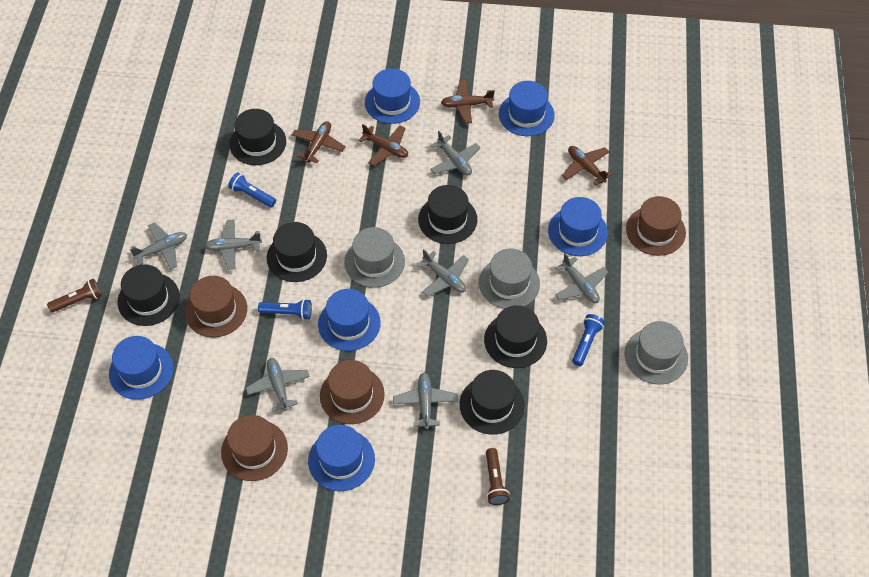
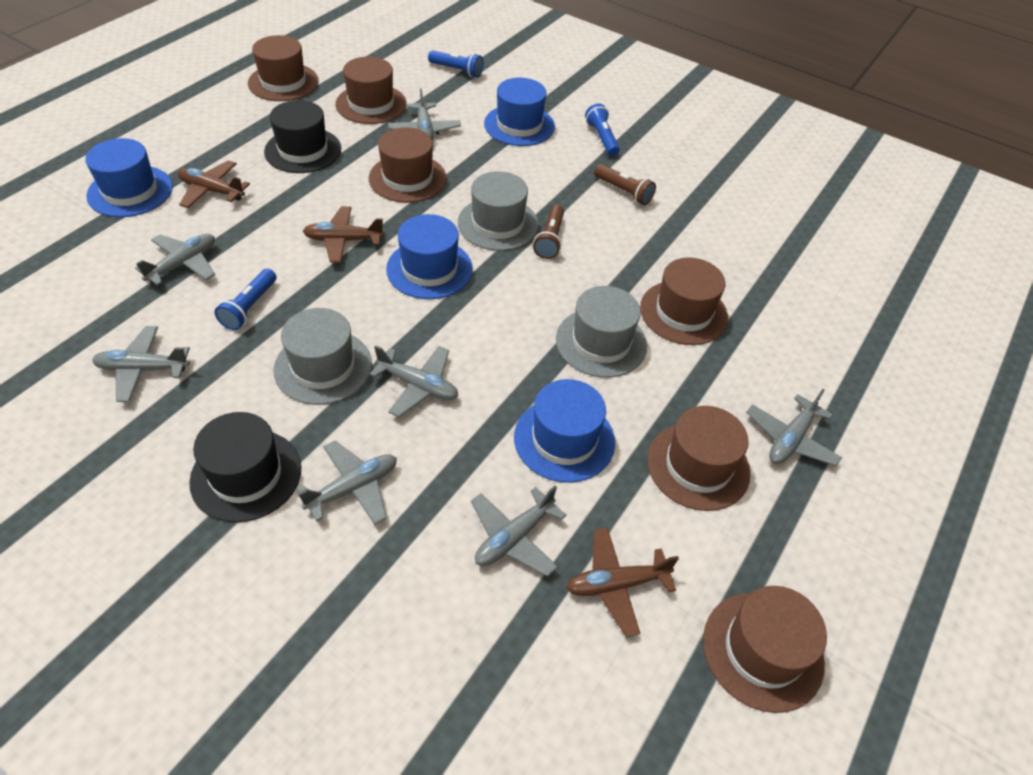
black hat: 6 -> 2
blue hat: 6 -> 4
brown hat: 4 -> 6
brown plane: 4 -> 3

